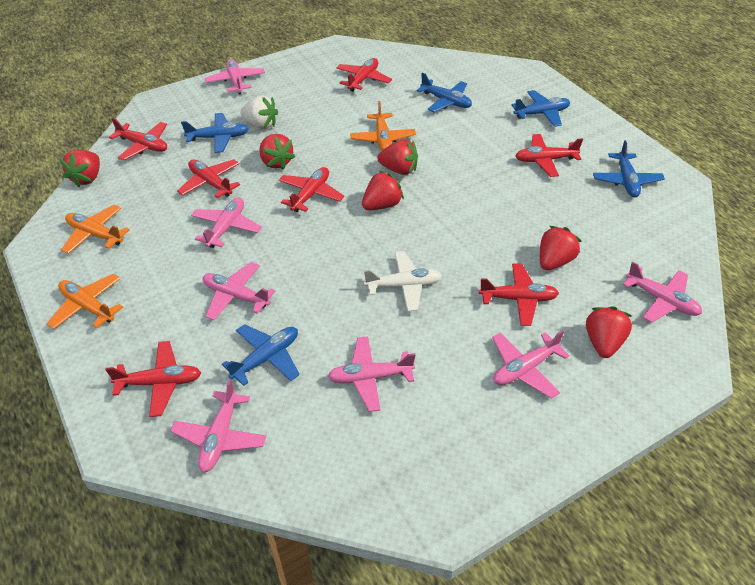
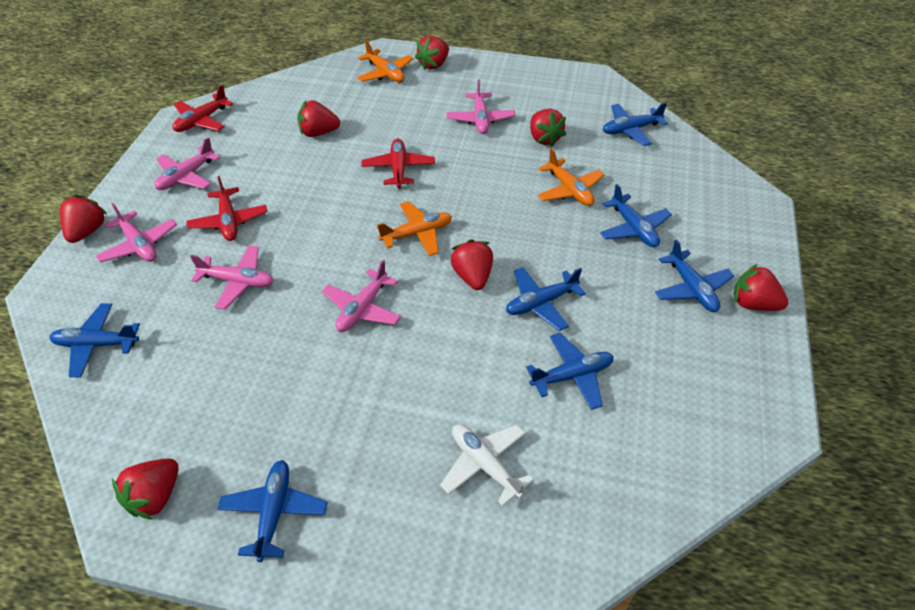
blue plane: 5 -> 7
pink plane: 7 -> 5
red plane: 7 -> 3
red strawberry: 6 -> 7
white strawberry: 1 -> 0

